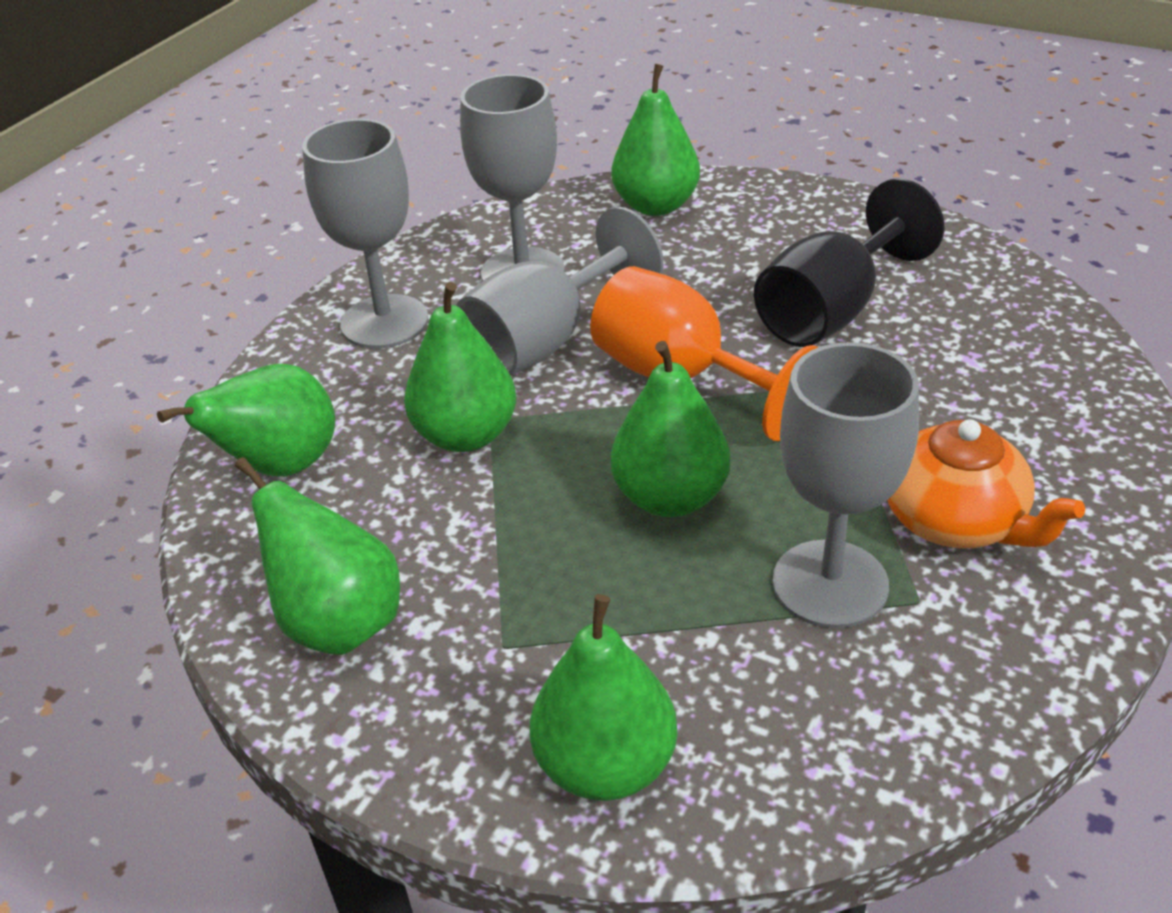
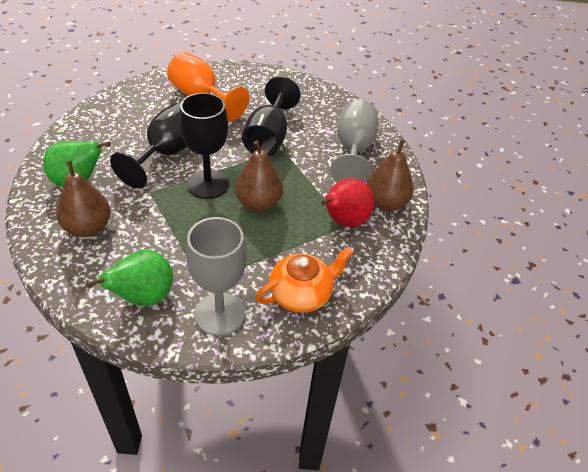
black goblet: 1 -> 3
brown pear: 0 -> 3
green pear: 6 -> 2
grey goblet: 4 -> 2
red pear: 0 -> 1

